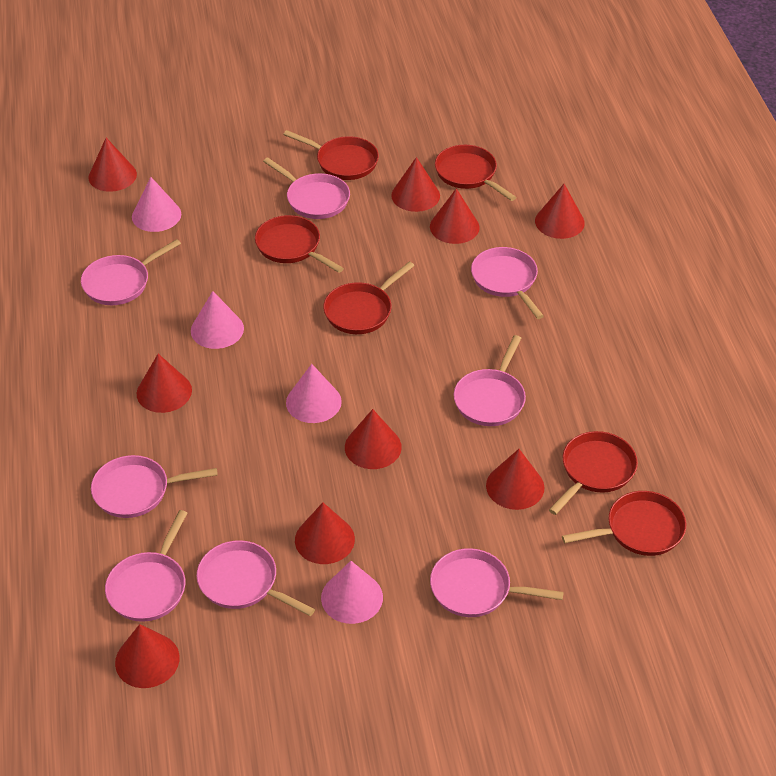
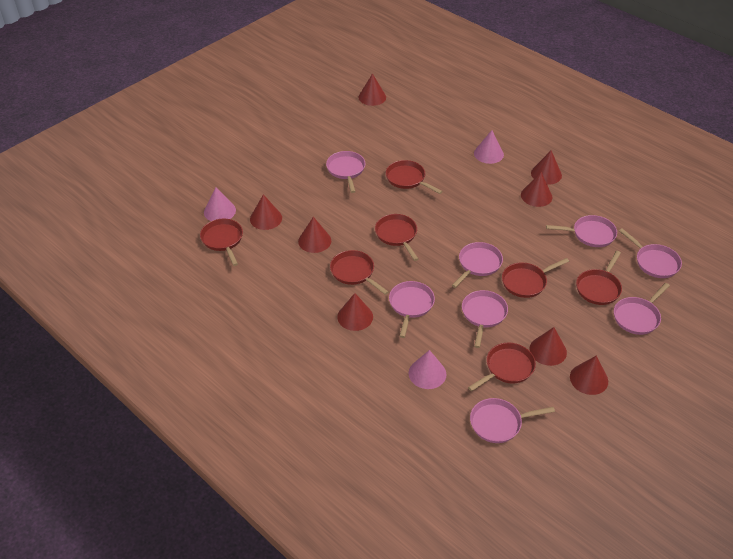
pink cone: 4 -> 3
red cone: 9 -> 8
red pan: 6 -> 7

